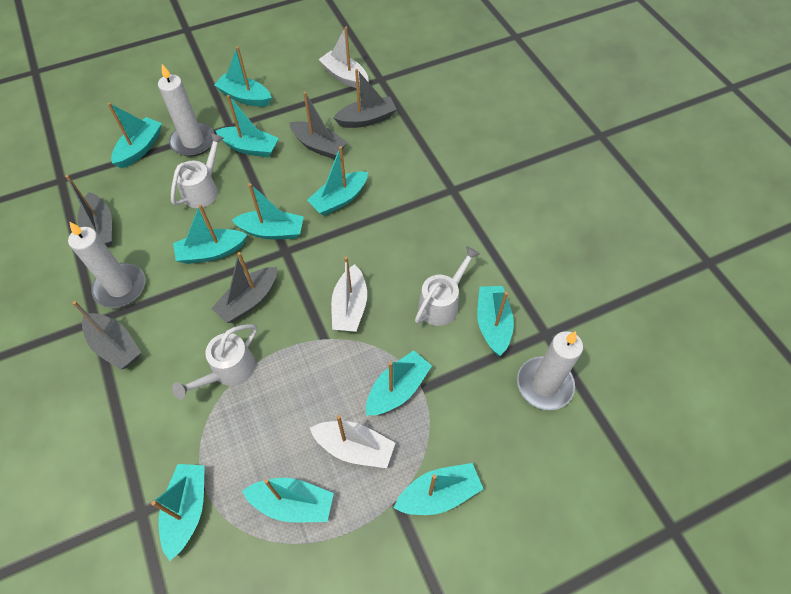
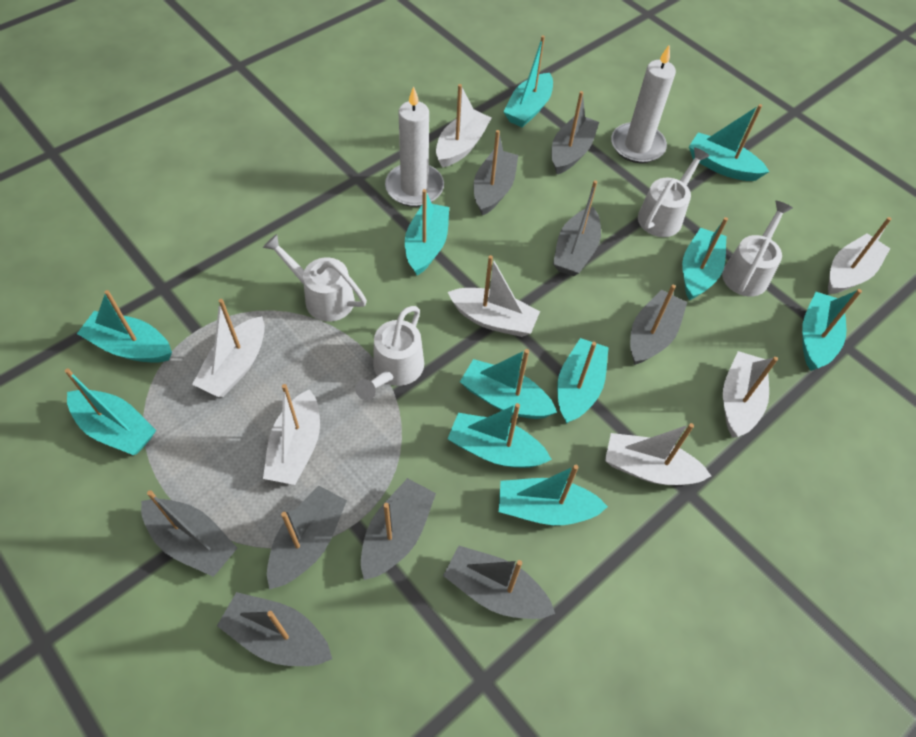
grey boat: 5 -> 9
white boat: 3 -> 7
white candle: 3 -> 2
white watering can: 3 -> 4

